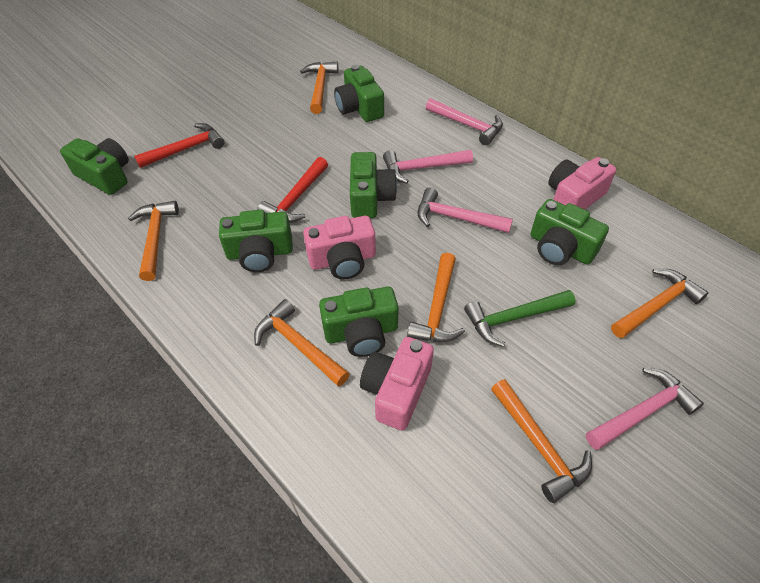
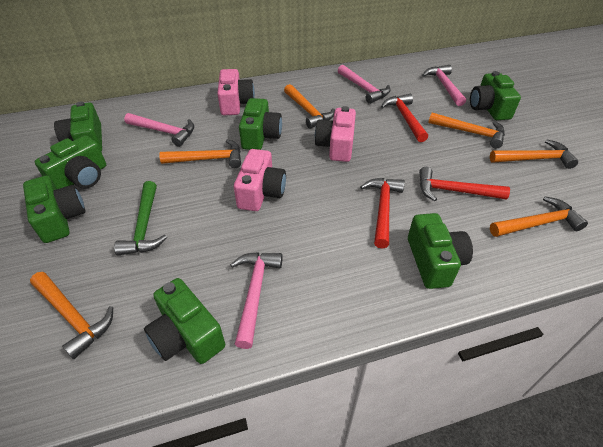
green camera: 6 -> 7
red hammer: 2 -> 3

